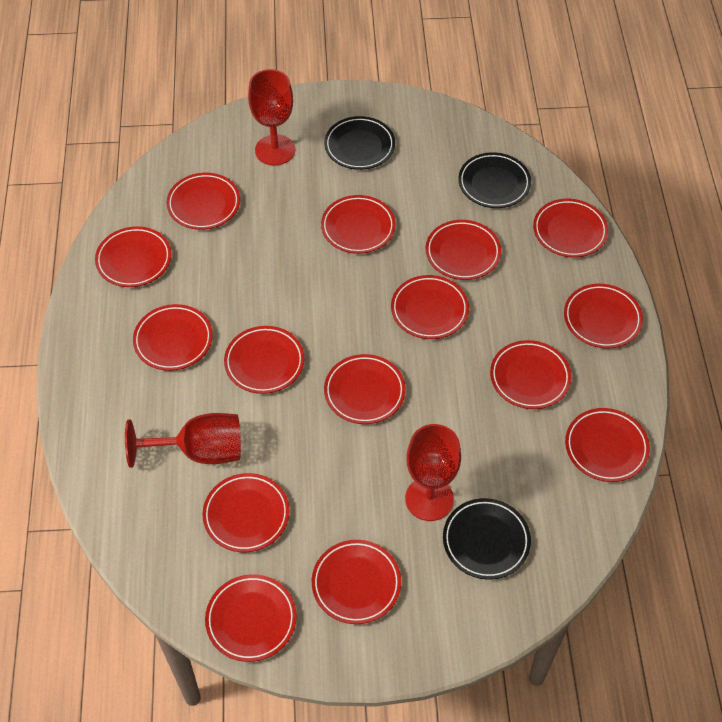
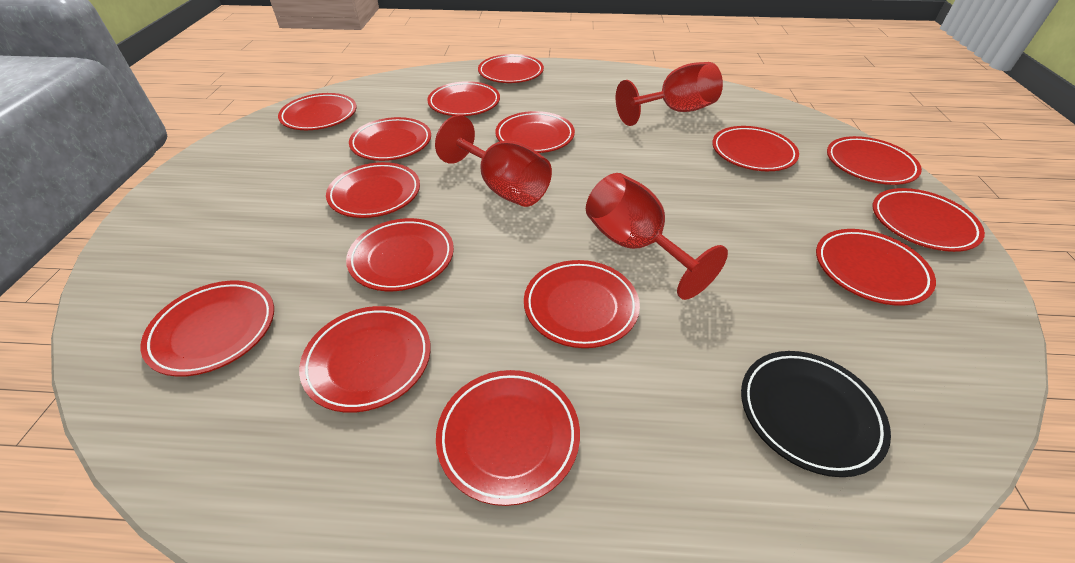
black plate: 3 -> 1

